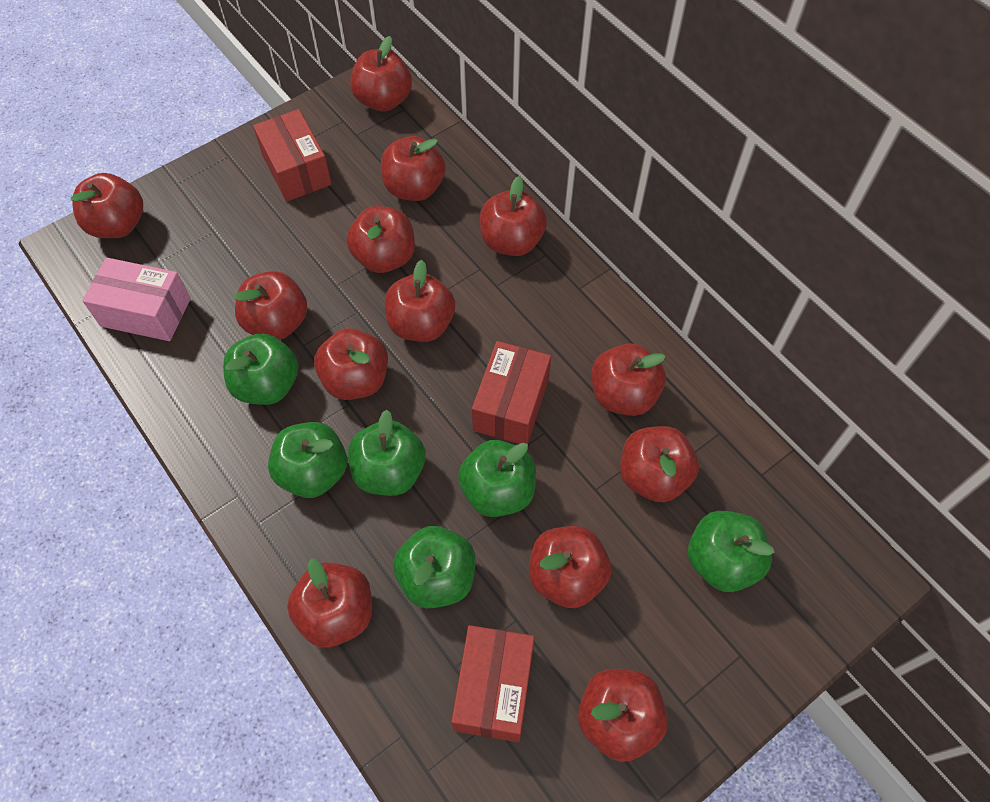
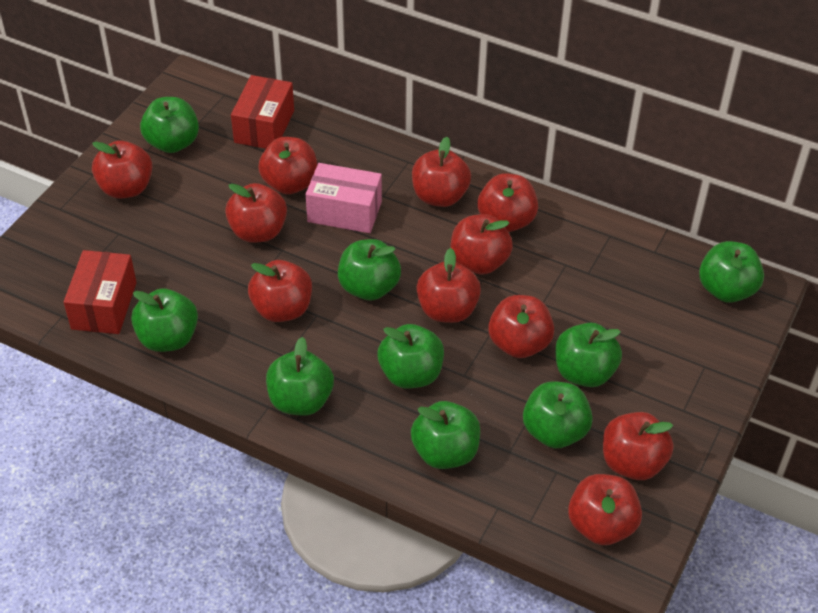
green apple: 6 -> 9
red apple: 13 -> 11
red box: 3 -> 2

